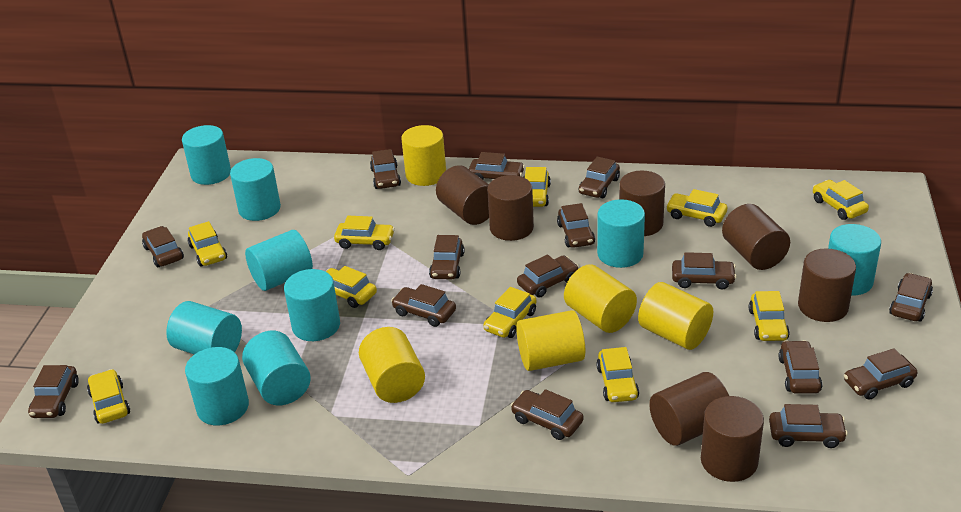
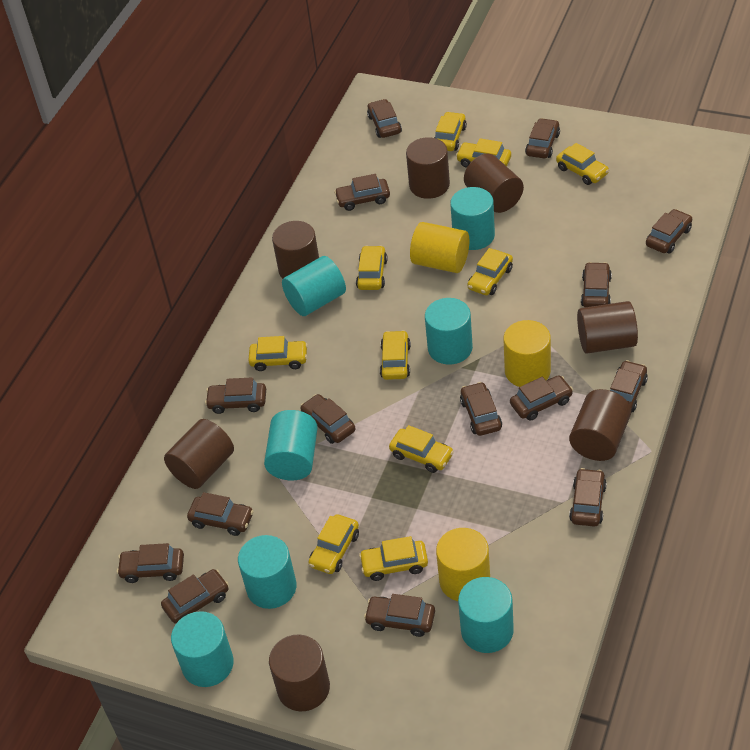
turquoise cylinder: 9 -> 7
yellow cylinder: 5 -> 3

